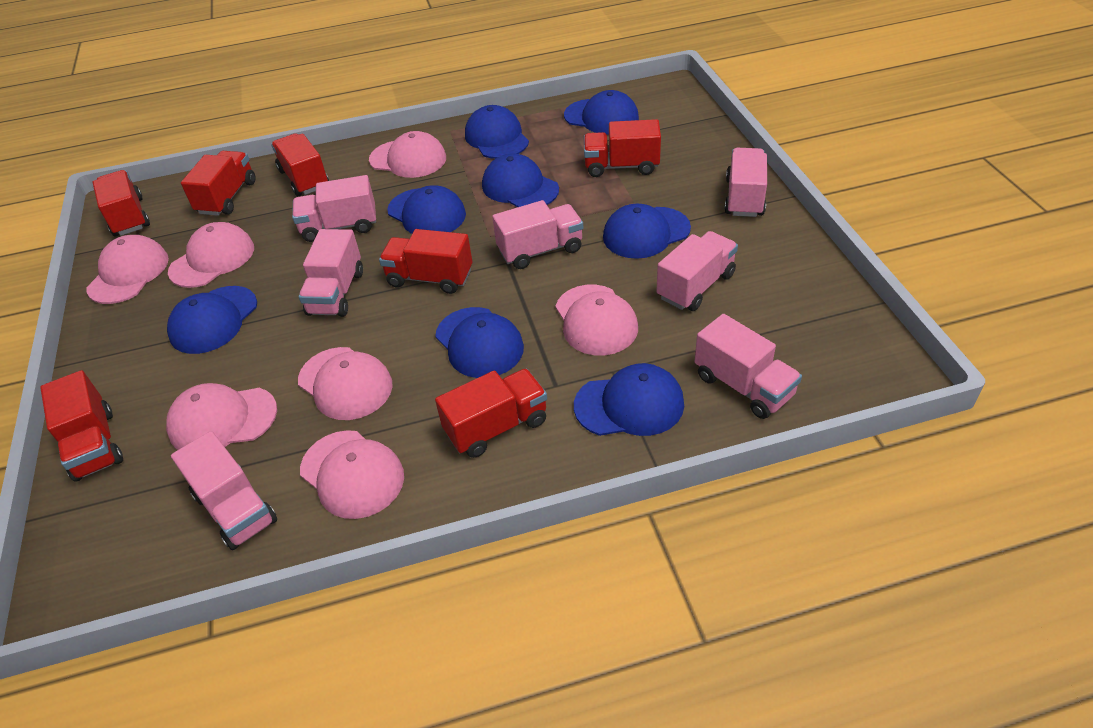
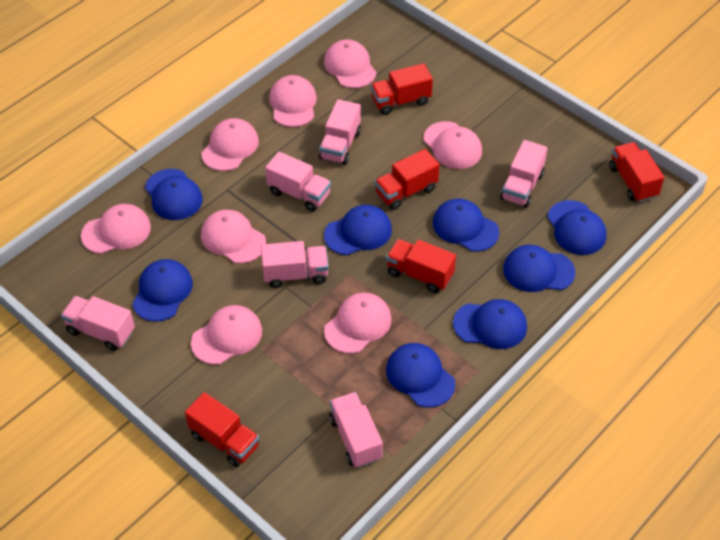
pink cap: 7 -> 8
pink truck: 7 -> 6
red truck: 7 -> 5

